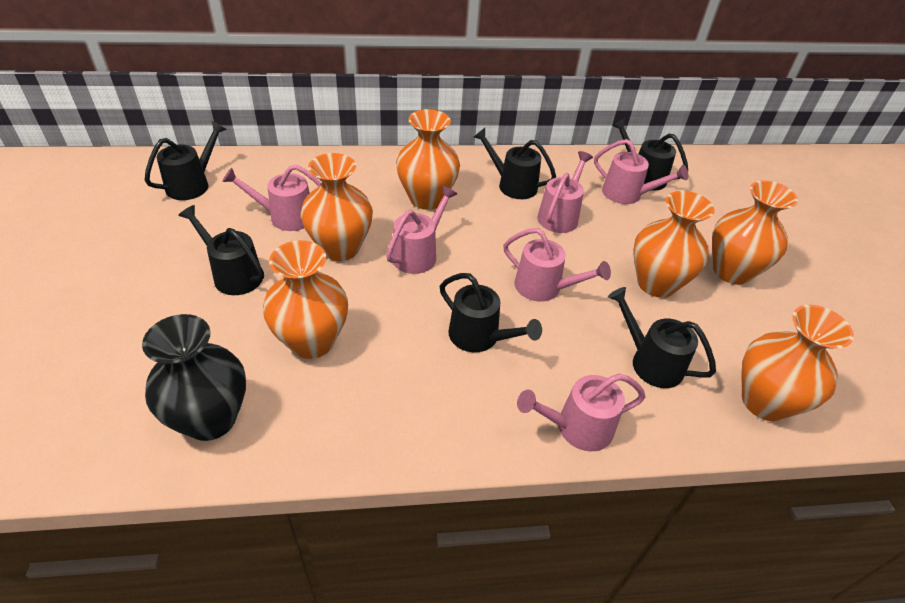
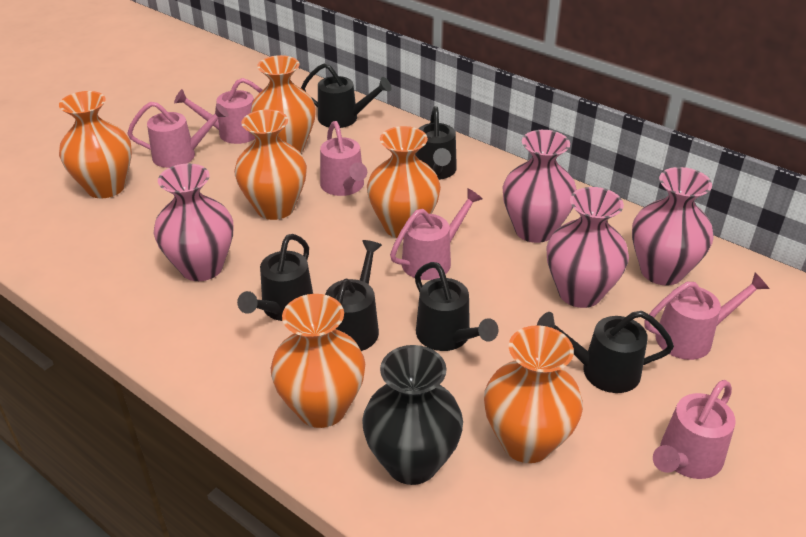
pink vase: 0 -> 4

